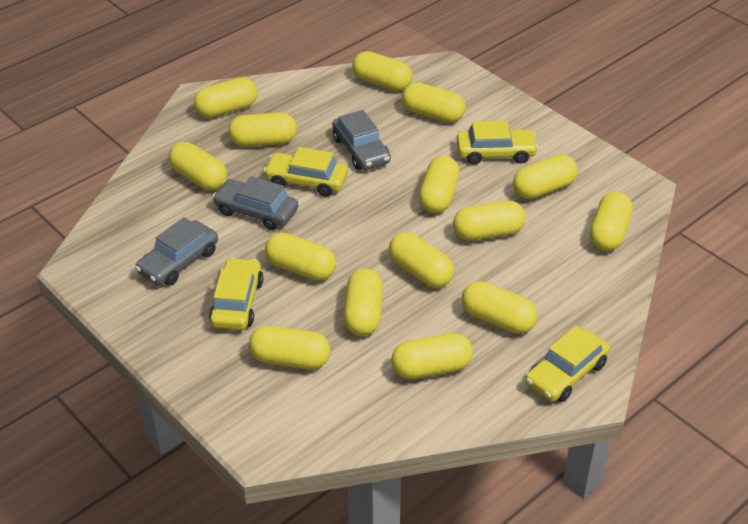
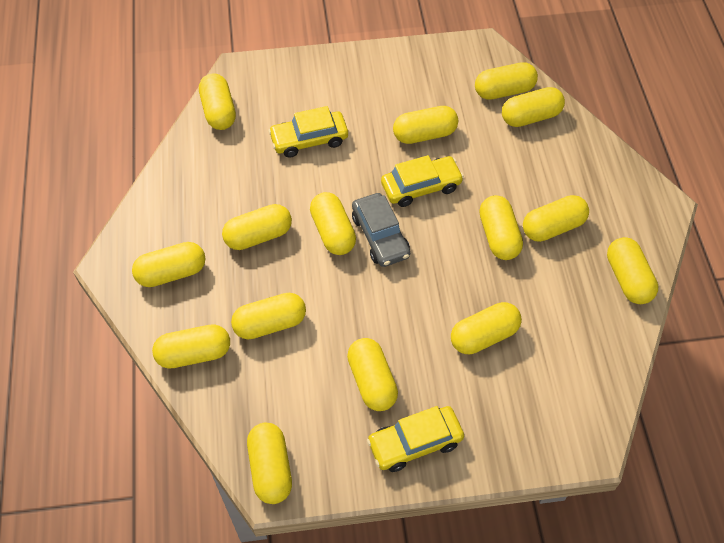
grey car: 3 -> 1
yellow car: 4 -> 3

